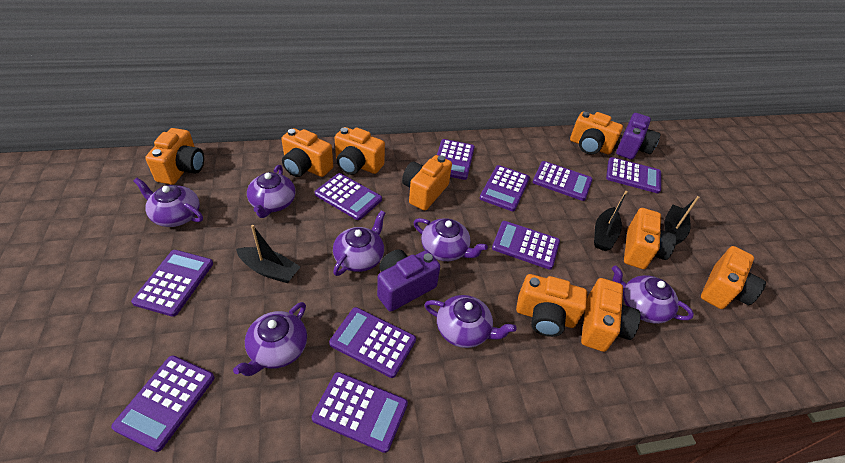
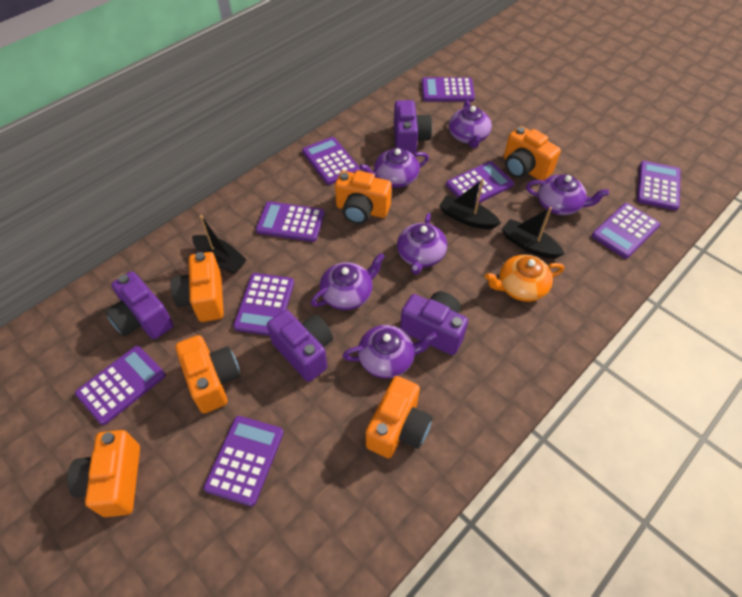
orange camera: 9 -> 6
orange teapot: 0 -> 1
purple calculator: 10 -> 9
purple camera: 2 -> 4
purple teapot: 7 -> 6

